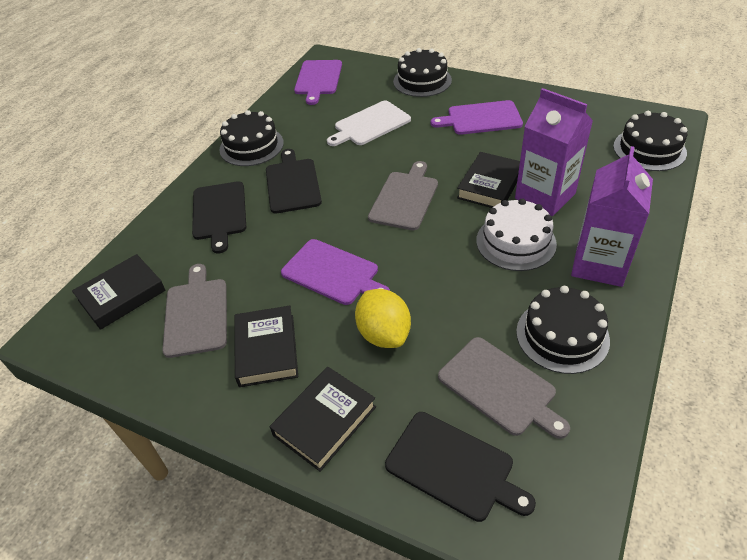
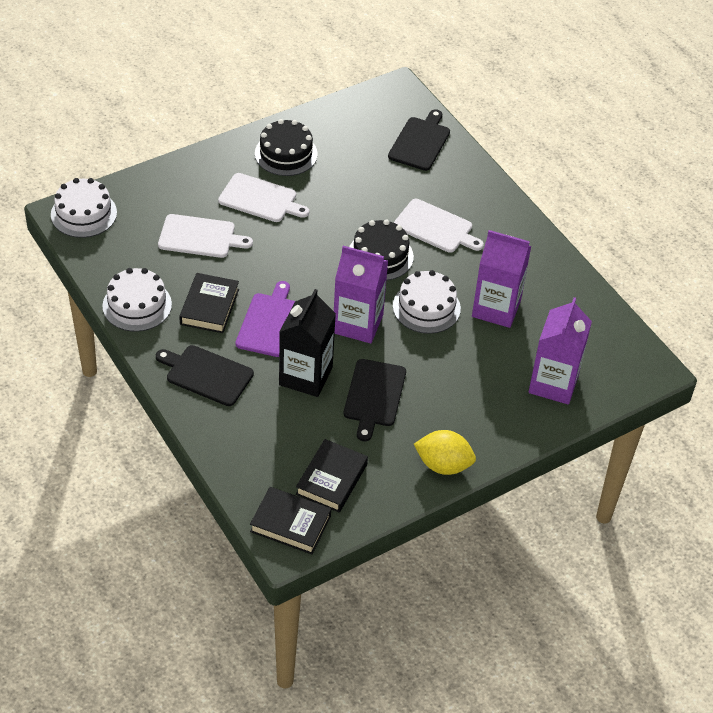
black book: 4 -> 3
black cake: 4 -> 2
black carton: 0 -> 1
grey cutting board: 3 -> 0
purple carton: 2 -> 3
purple cutting board: 3 -> 1
white cake: 1 -> 3
white cutting board: 1 -> 3

